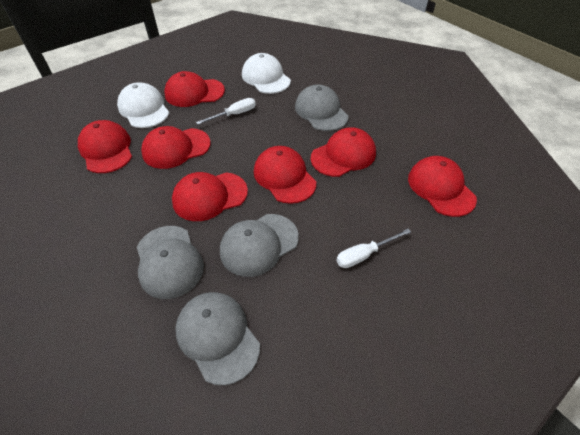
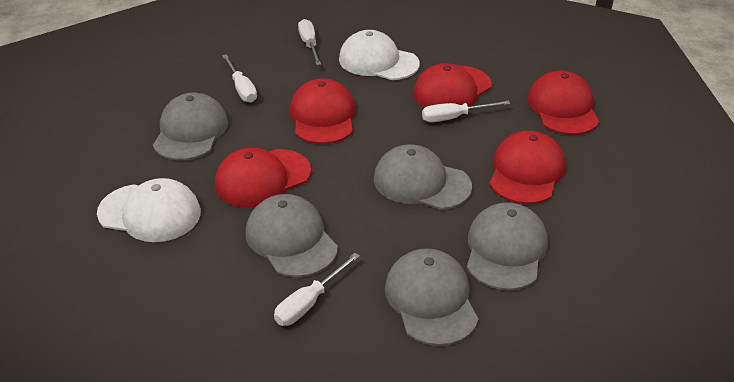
grey cap: 4 -> 5
red cap: 7 -> 5
white screwdriver: 2 -> 4

